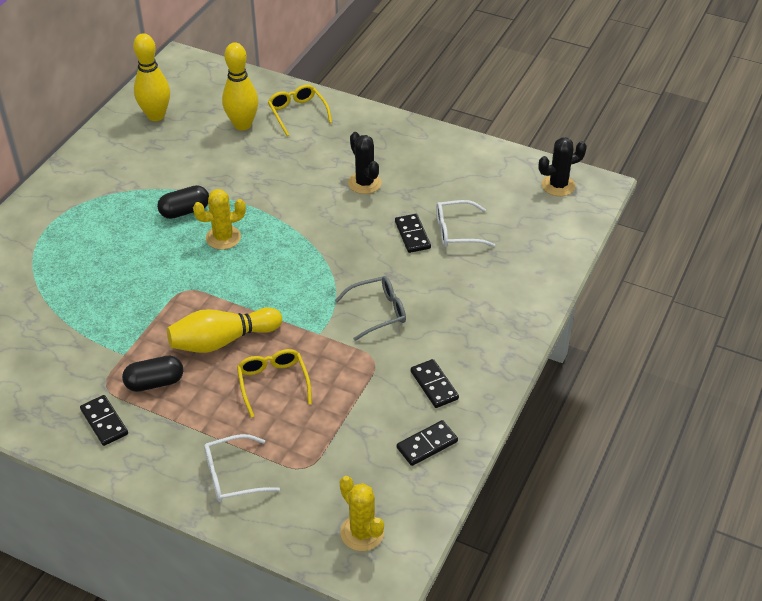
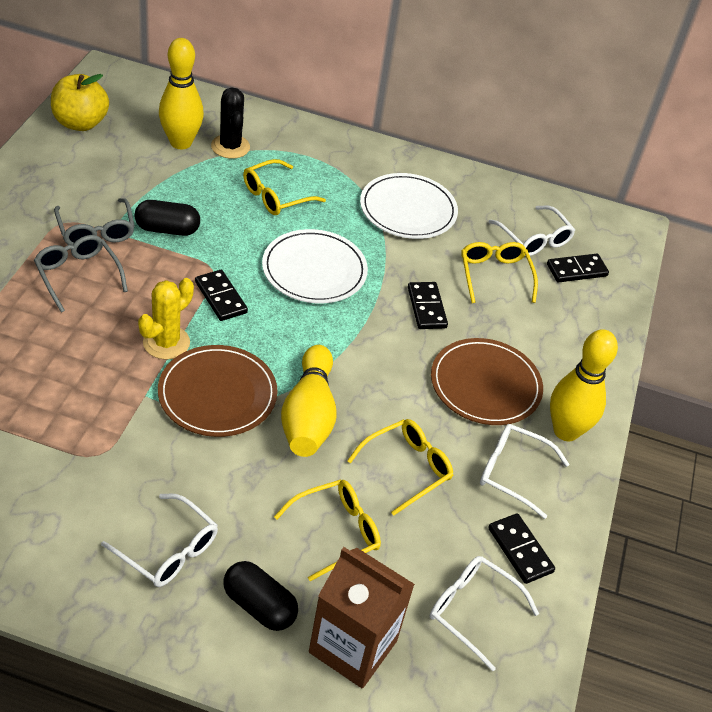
black cactus: 2 -> 1
brown carton: 0 -> 1
brown plate: 0 -> 2
grey glasses: 1 -> 2
white glasses: 2 -> 4
white plate: 0 -> 2
yellow apple: 0 -> 1
yellow cactus: 2 -> 1
yellow glasses: 2 -> 4

